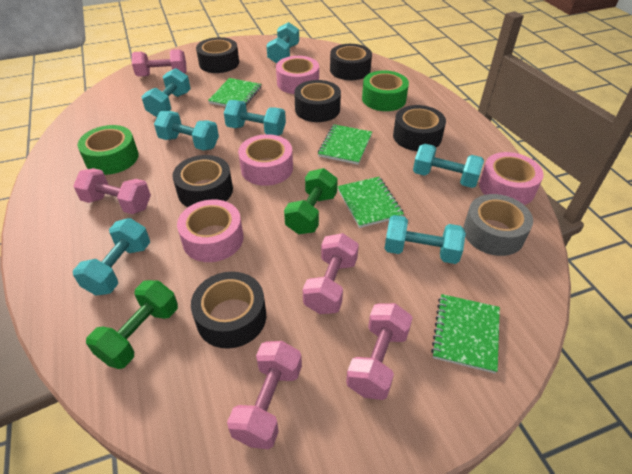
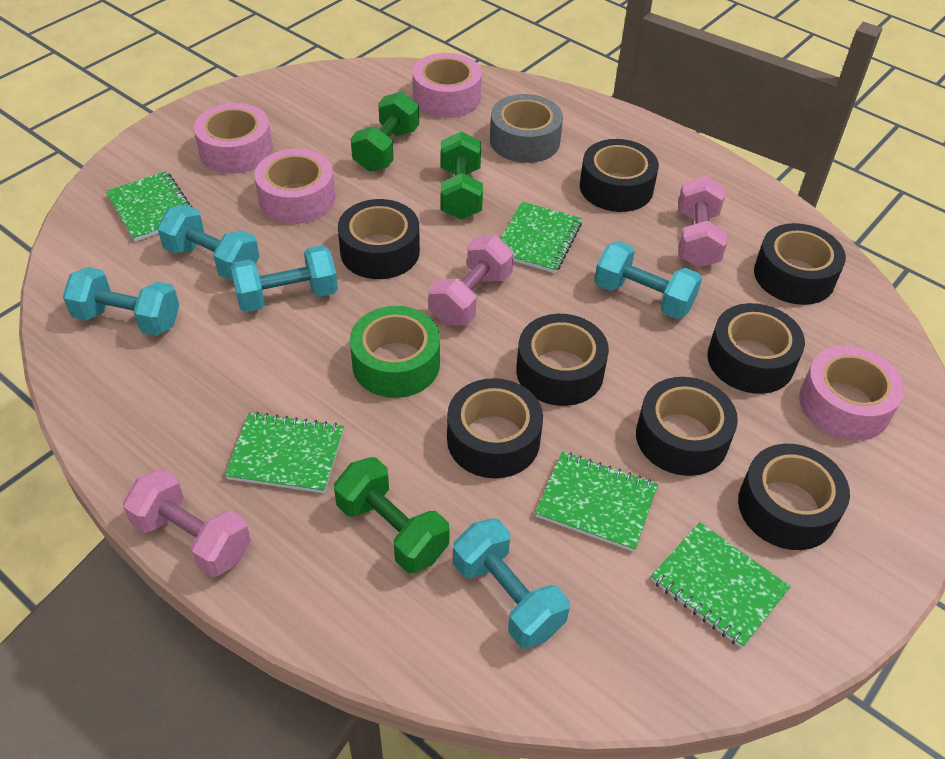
black tape: 6 -> 8
green dumbbell: 2 -> 3
green notebook: 4 -> 5
green tape: 2 -> 1
pink dumbbell: 5 -> 3
turquoise dumbbell: 7 -> 5

